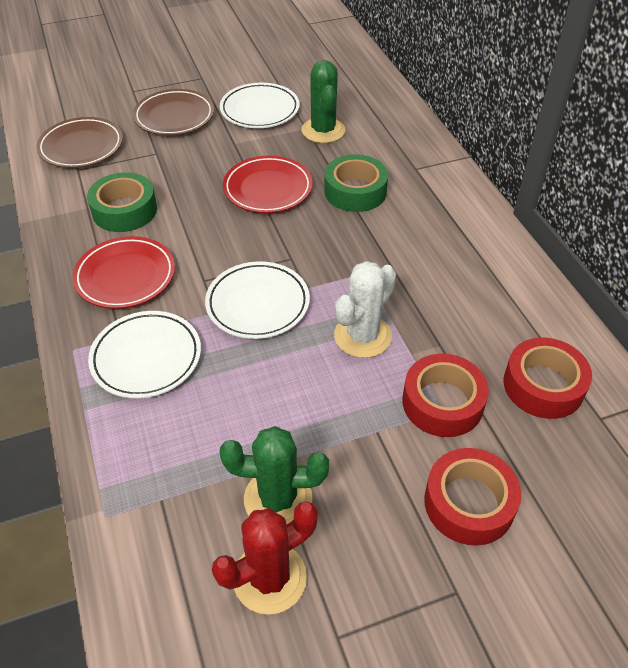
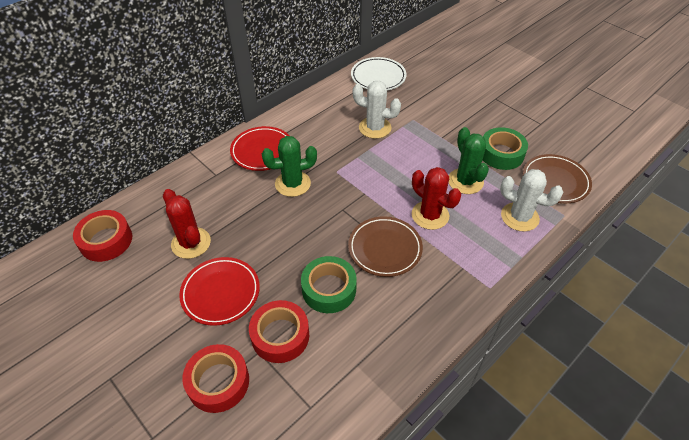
red cactus: 1 -> 2
white cactus: 1 -> 2
white plate: 3 -> 1

